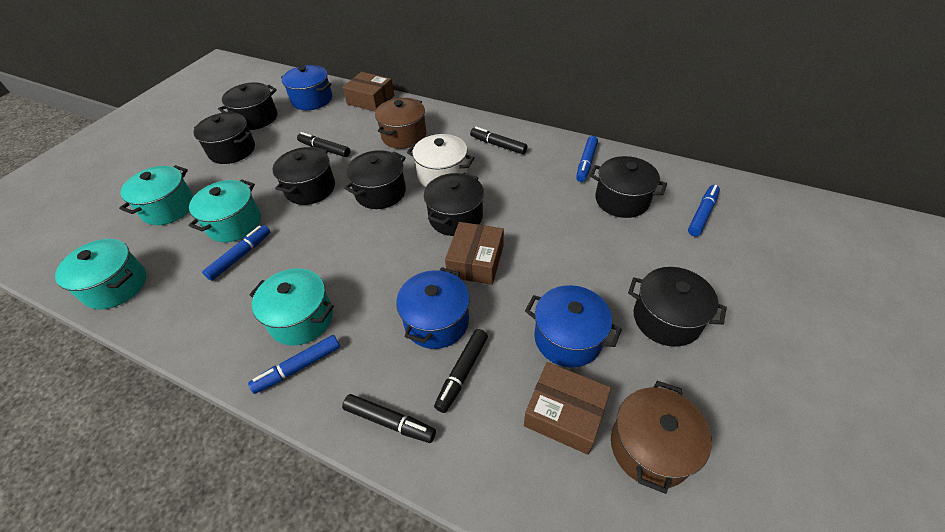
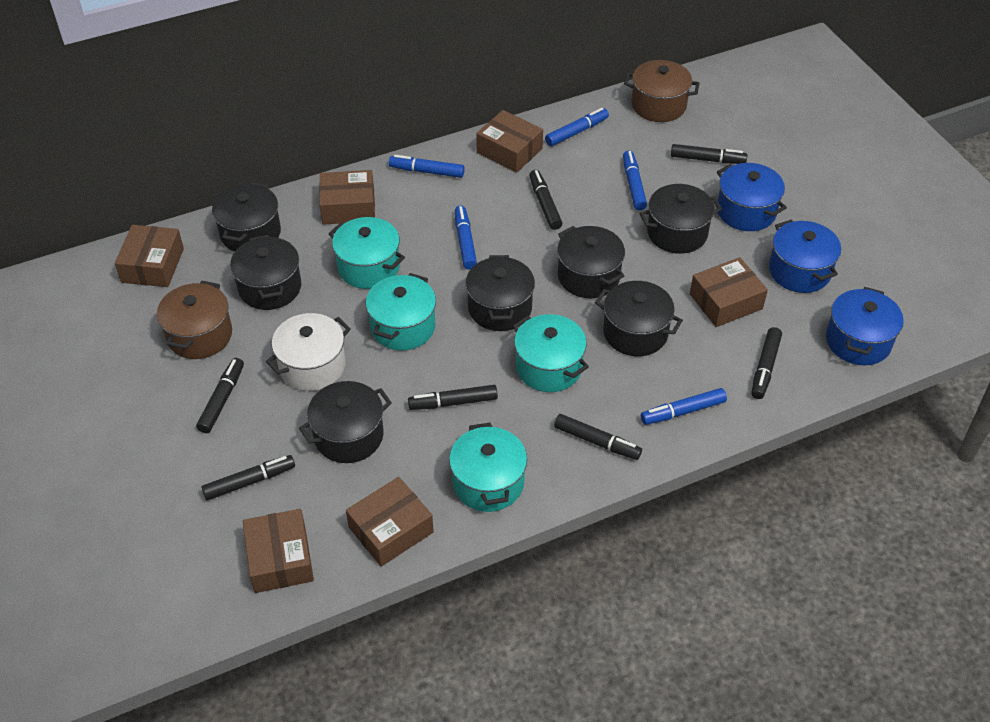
black marker: 4 -> 7
blue marker: 4 -> 5
brown box: 3 -> 6

